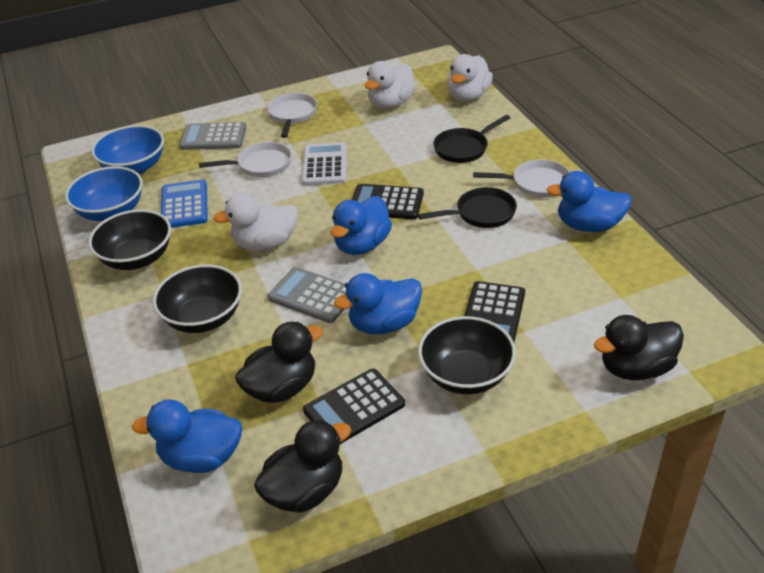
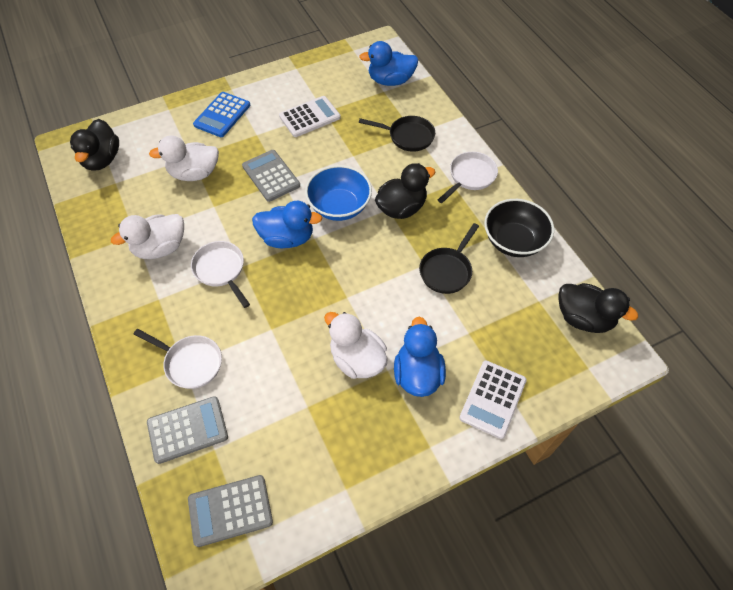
black bowl: 3 -> 1
black calculator: 3 -> 0
blue bowl: 2 -> 1
blue duck: 4 -> 3
grey calculator: 2 -> 3
white calculator: 1 -> 2

